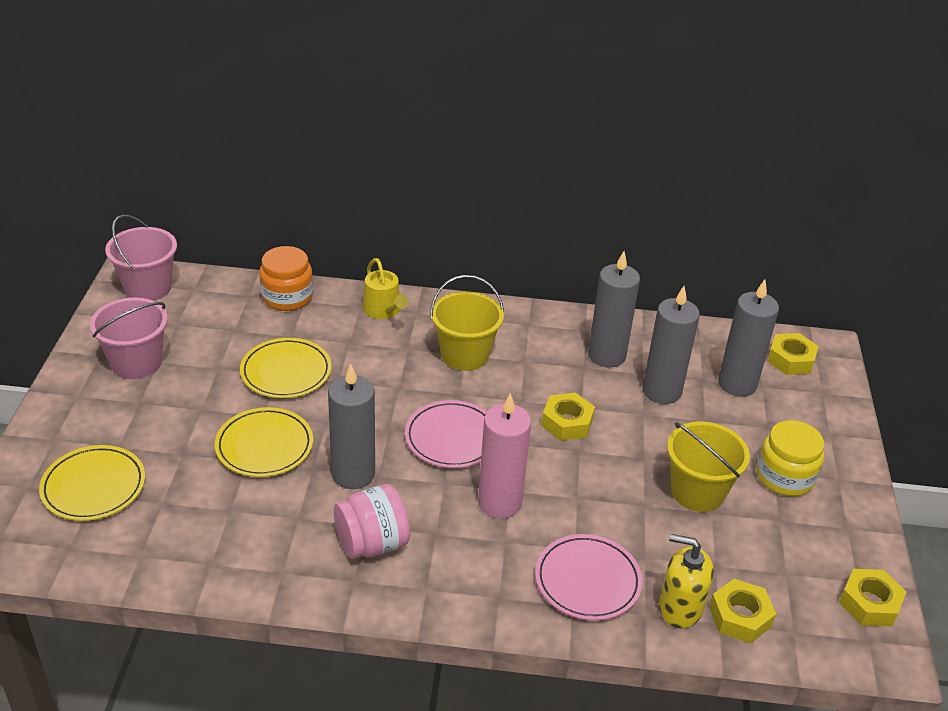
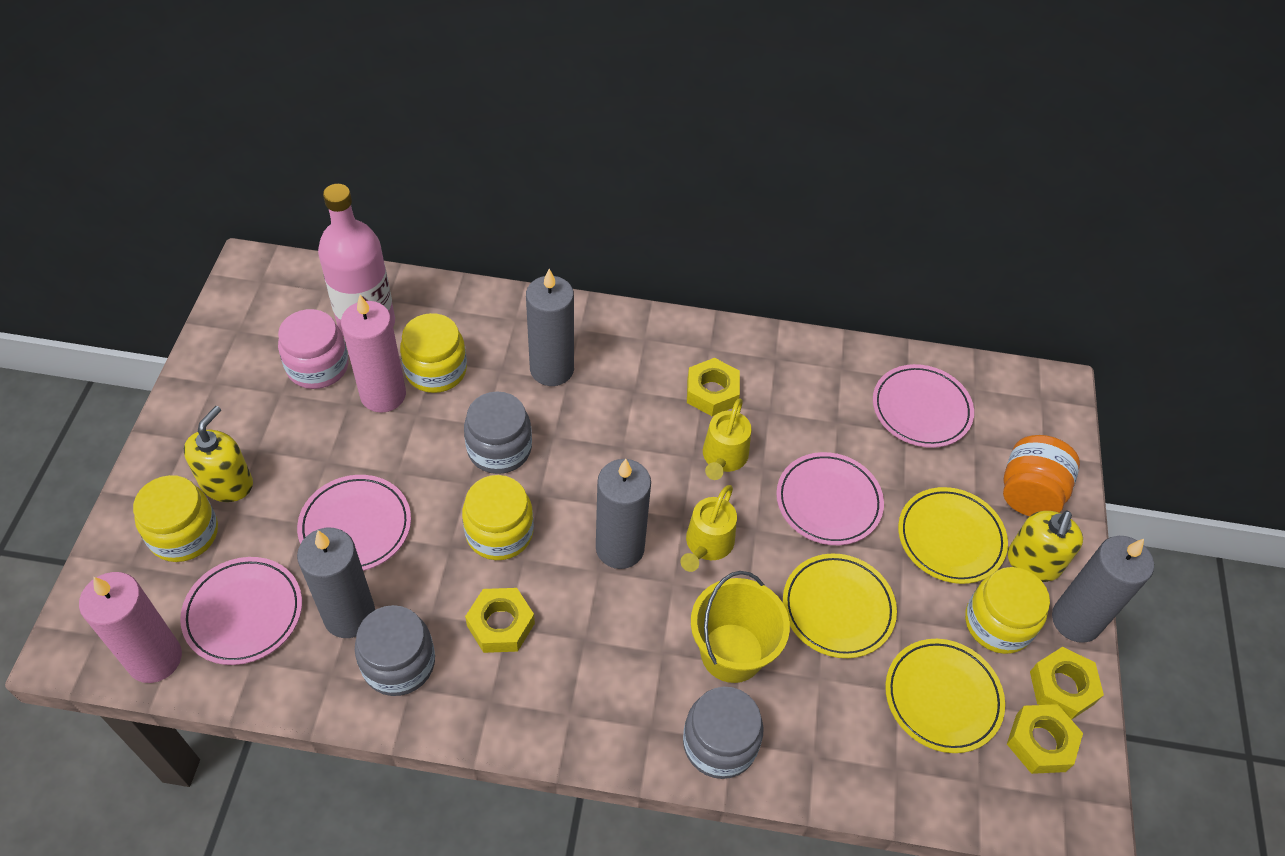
grey jar: 0 -> 3
pink bottle: 0 -> 1
pink bucket: 2 -> 0
pink candle: 1 -> 2
pink plate: 2 -> 4
yellow bucket: 2 -> 1
yellow jar: 1 -> 4
yellow soap dispenser: 1 -> 2
yellow watering can: 1 -> 2

